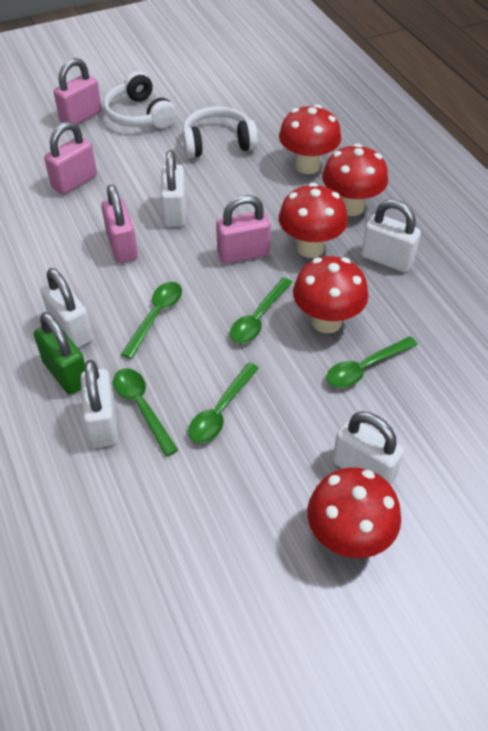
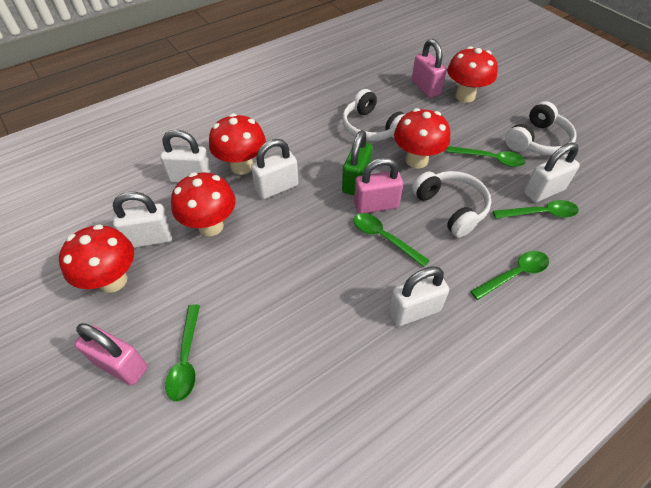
pink padlock: 4 -> 3
white headphones: 2 -> 3

